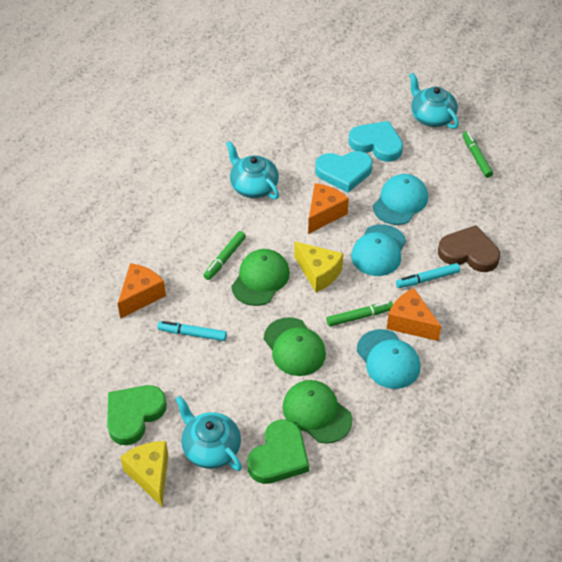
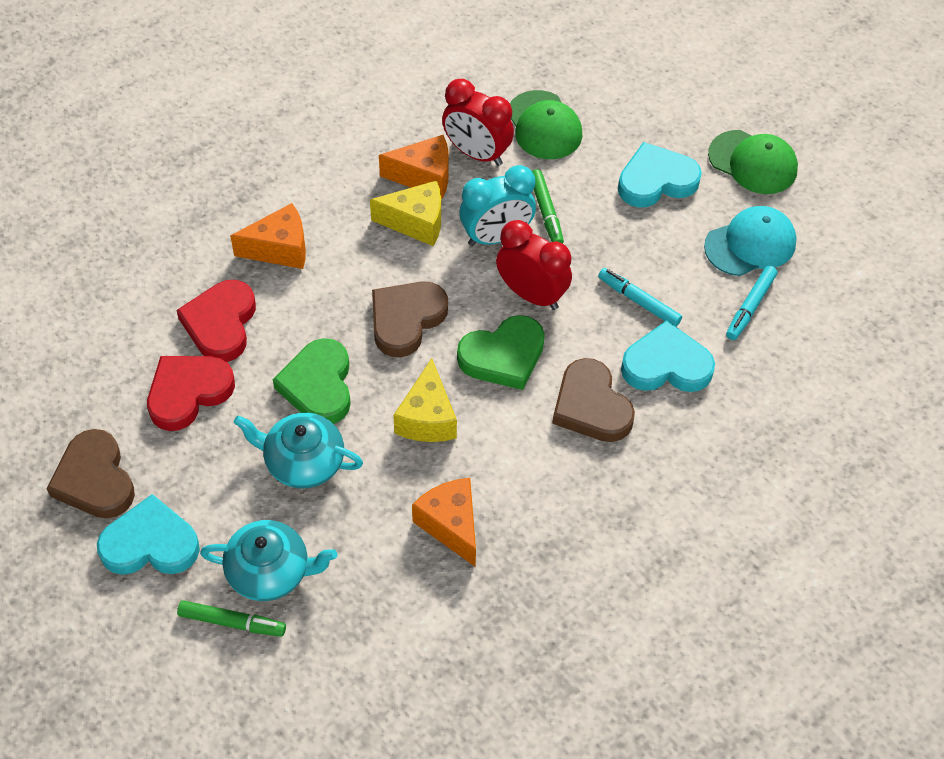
brown heart: 1 -> 3
green cap: 3 -> 2
green marker: 3 -> 2
red clock: 0 -> 2
red heart: 0 -> 2
turquoise cap: 3 -> 1
turquoise clock: 0 -> 1
turquoise heart: 2 -> 3
turquoise teapot: 3 -> 2

